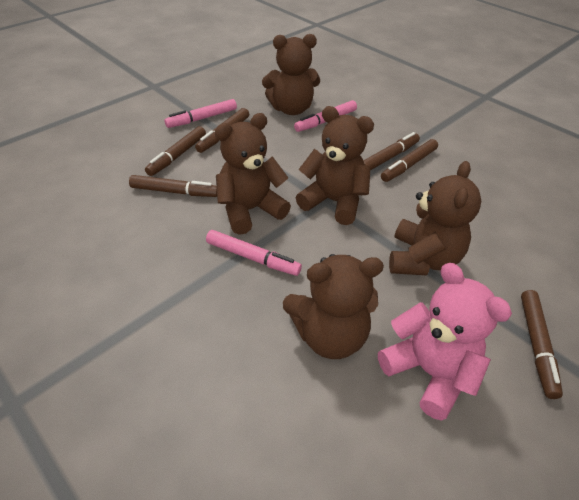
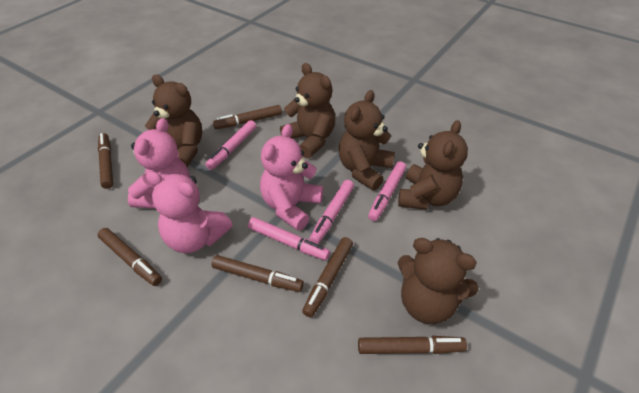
pink marker: 3 -> 4
pink teddy bear: 1 -> 3

